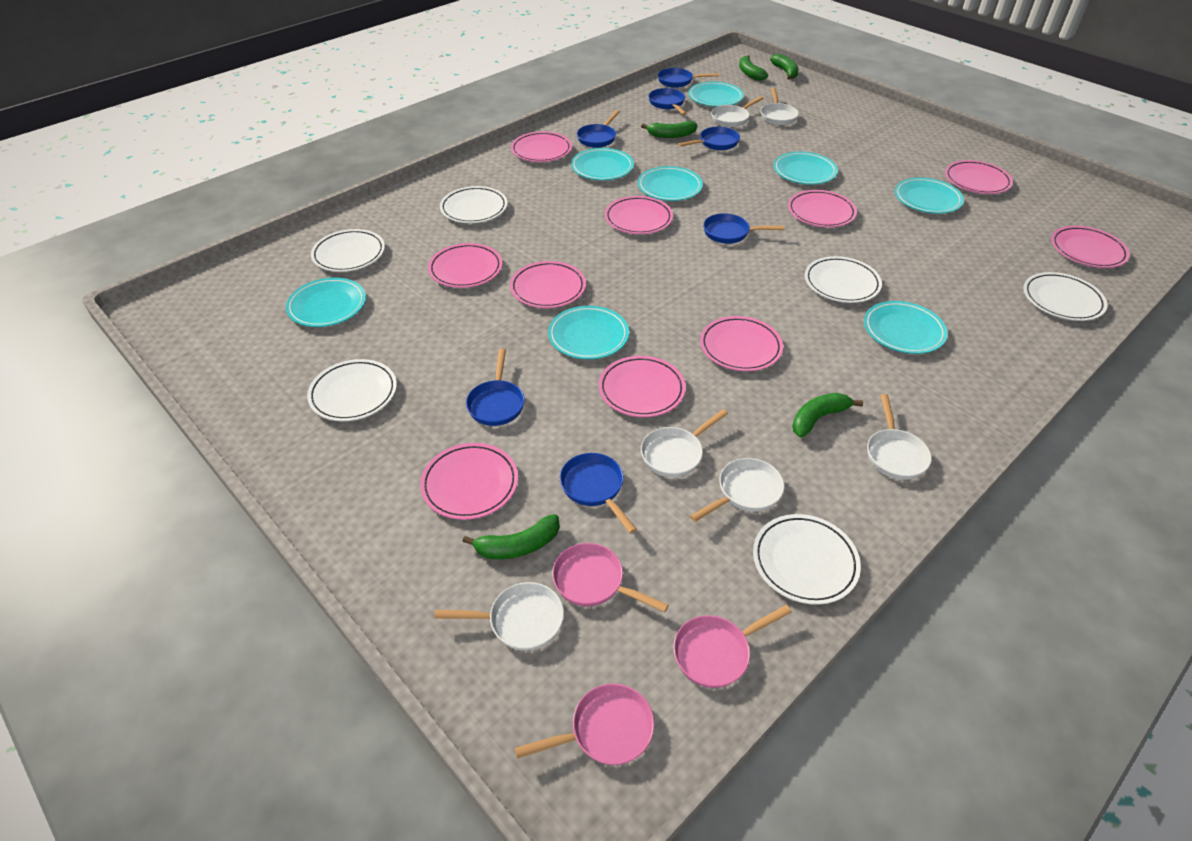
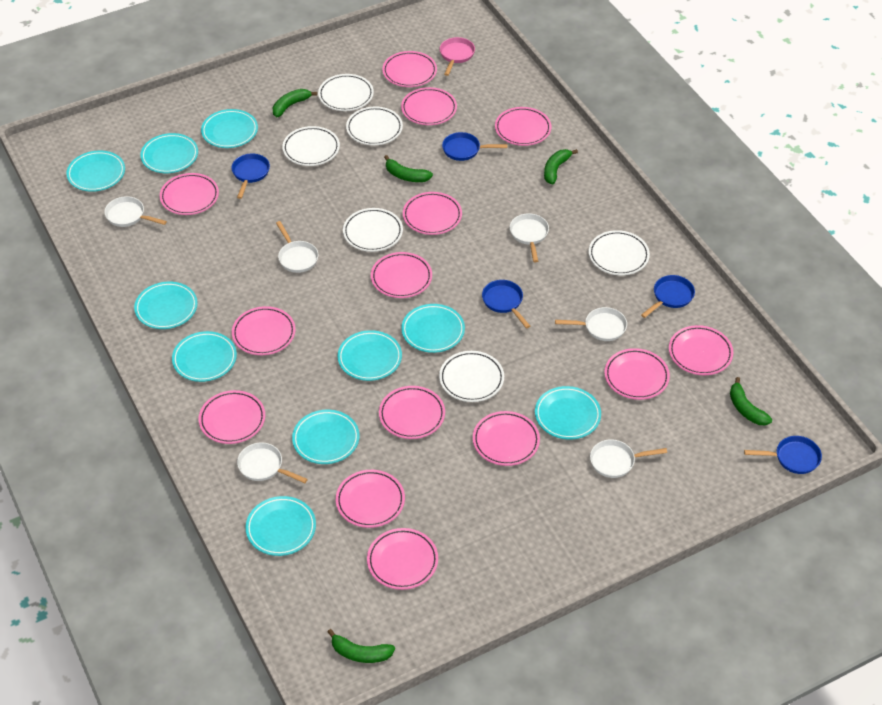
blue pan: 7 -> 5
pink pan: 3 -> 1
pink plate: 10 -> 14
turquoise plate: 8 -> 10

